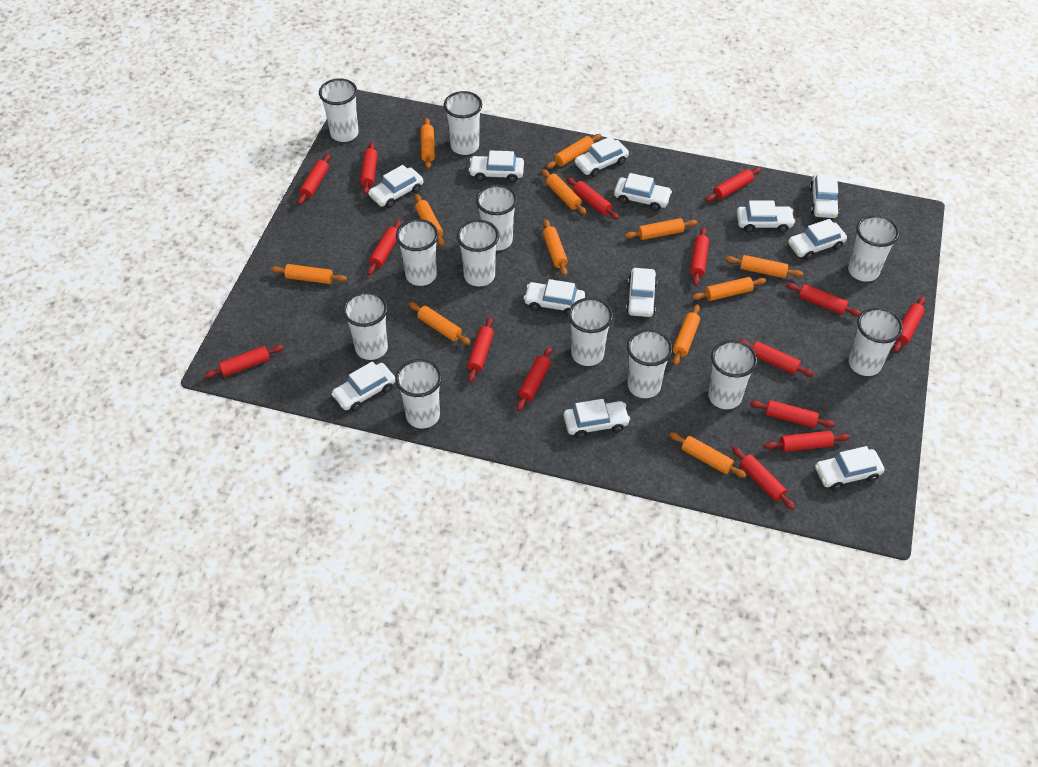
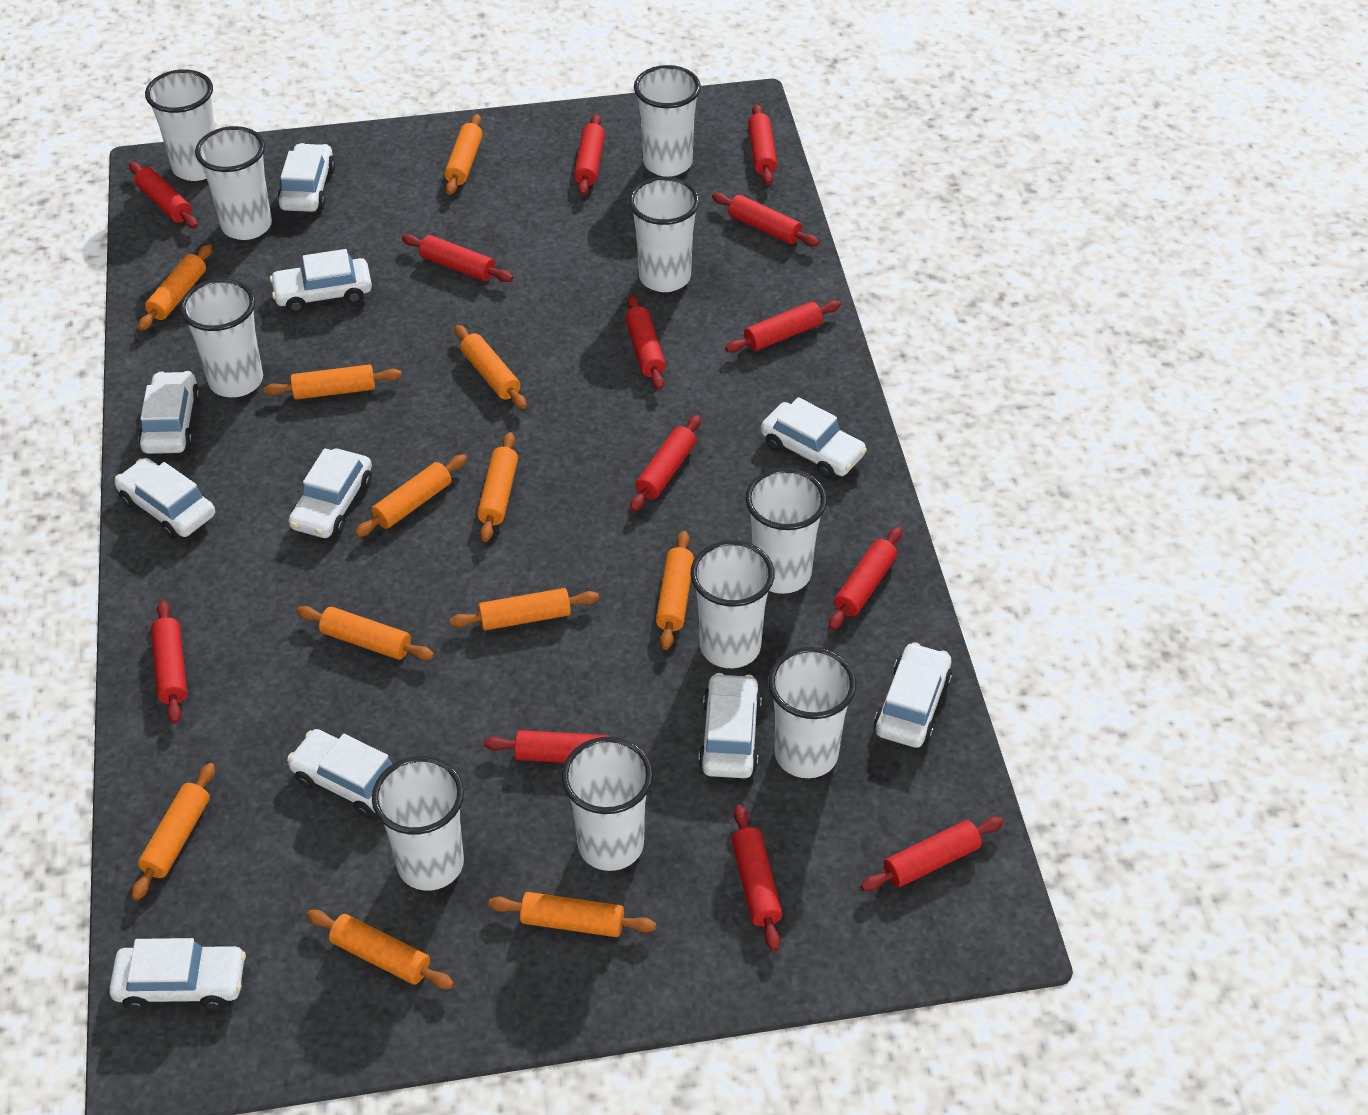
red rolling pin: 15 -> 13
white car: 12 -> 10
white cup: 12 -> 10

